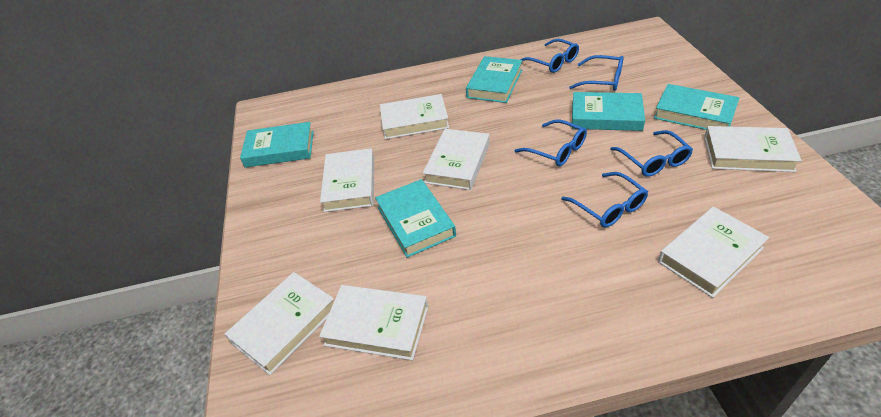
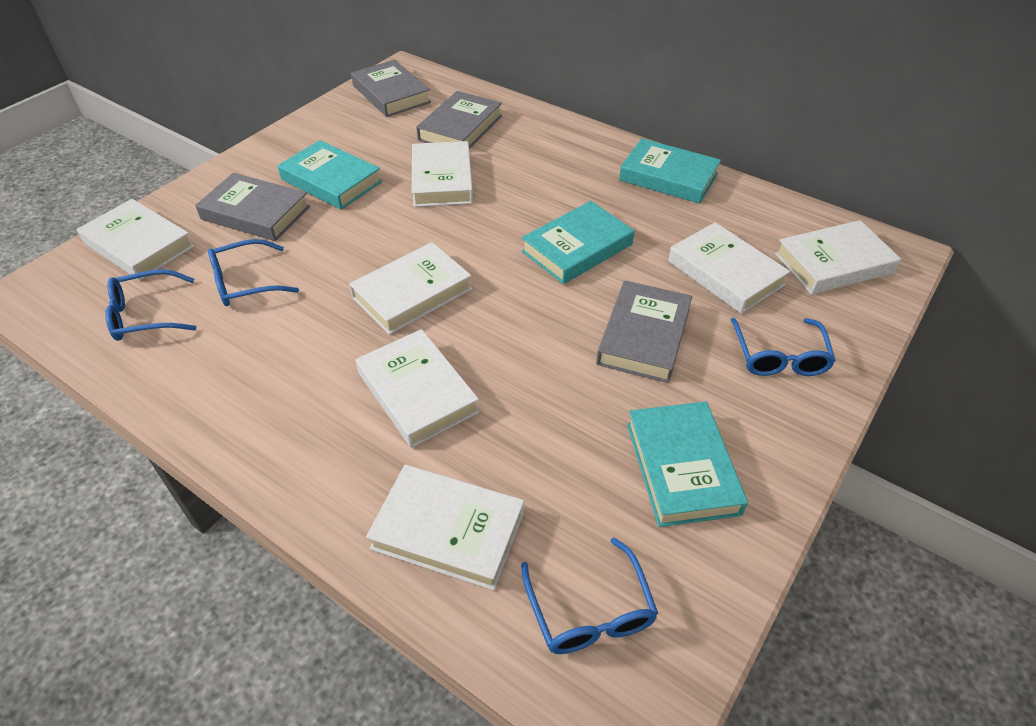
blue glasses: 5 -> 4
grey book: 0 -> 4
turquoise book: 5 -> 4

